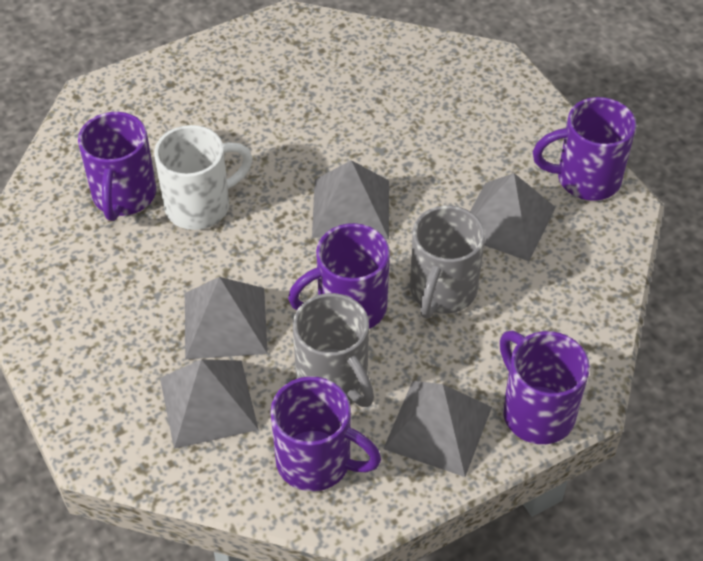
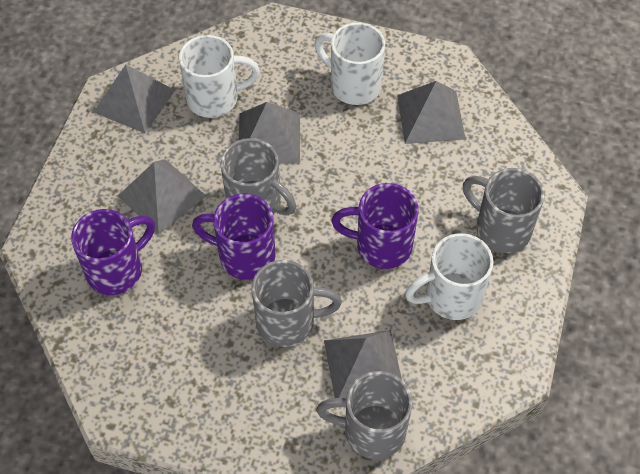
grey mug: 2 -> 4
purple mug: 5 -> 3
white mug: 1 -> 3

